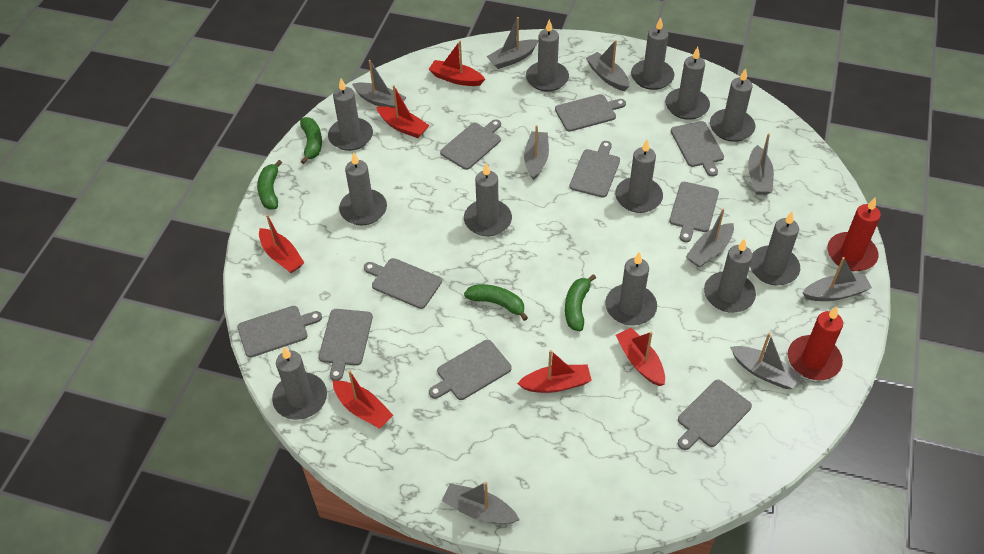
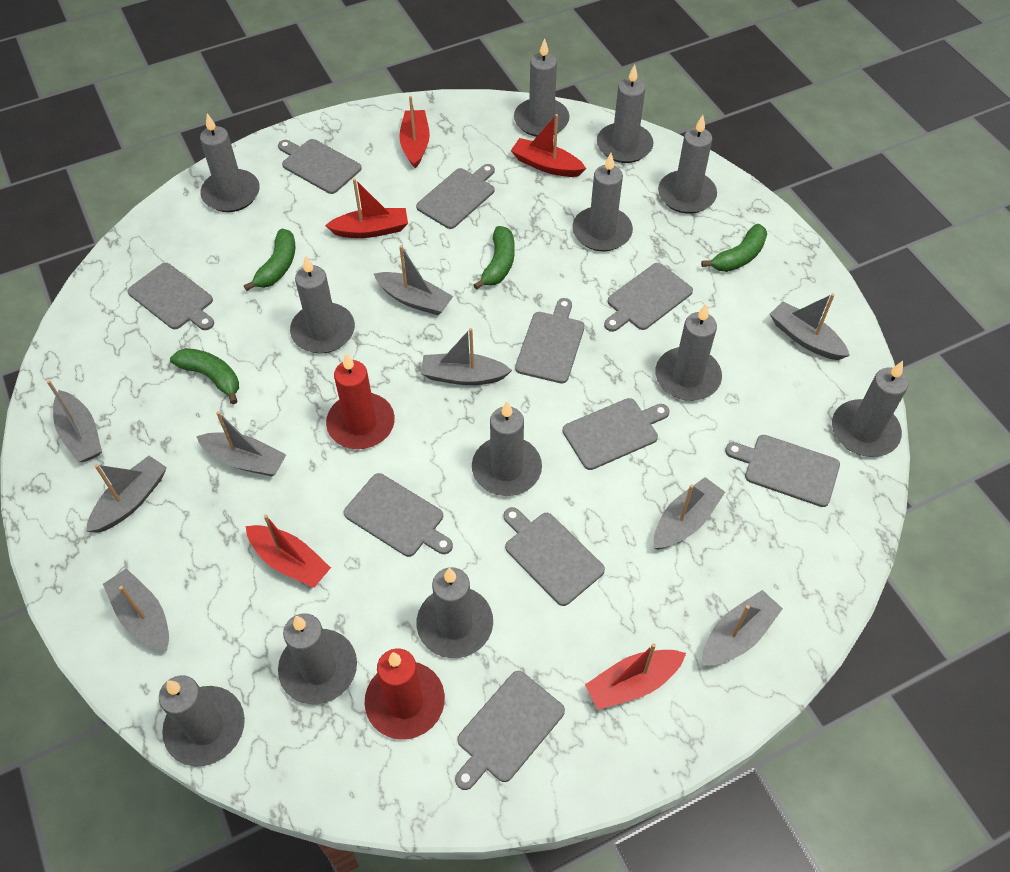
red boat: 6 -> 5

